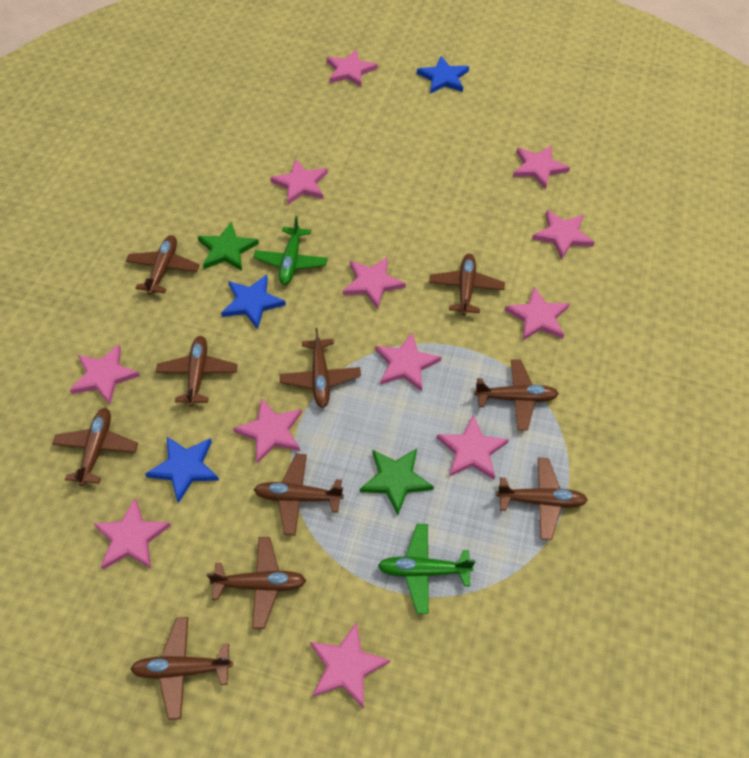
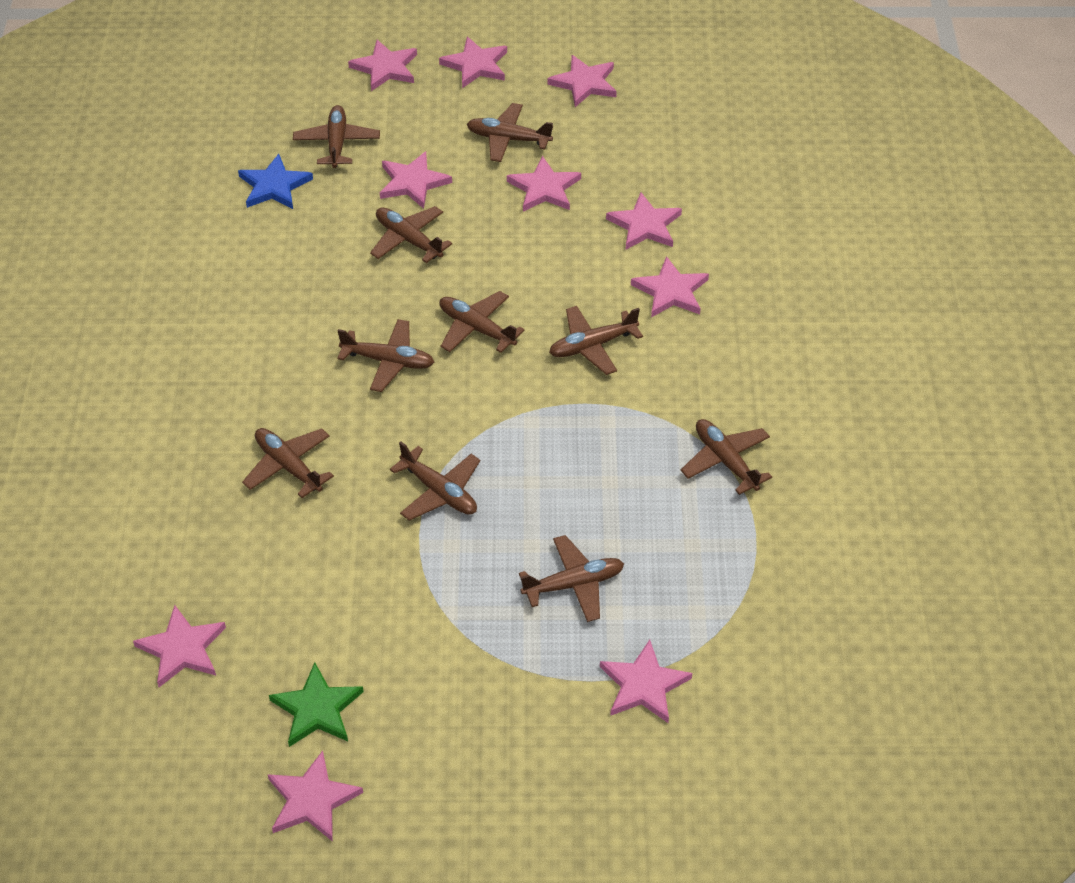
blue star: 3 -> 1
green plane: 2 -> 0
green star: 2 -> 1
pink star: 12 -> 10

